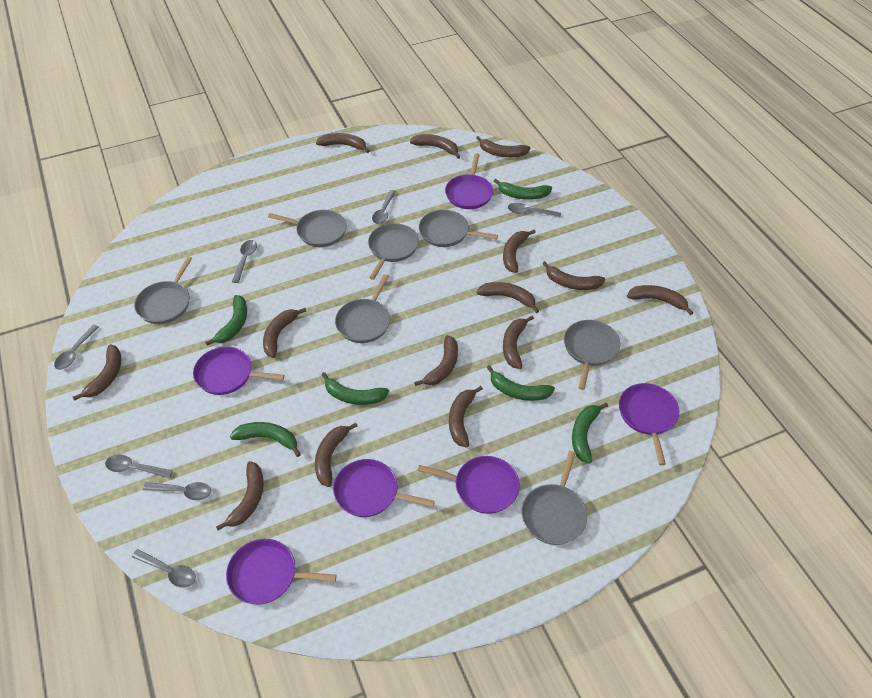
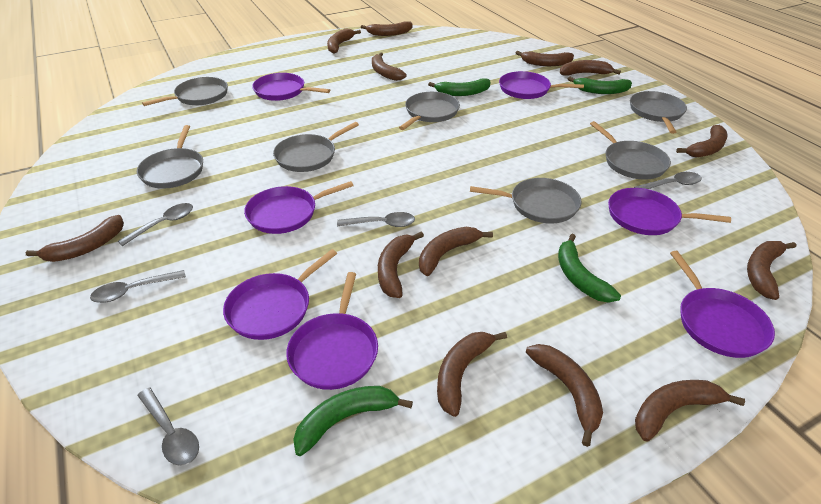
brown banana: 14 -> 13
green banana: 6 -> 4
grey spoon: 7 -> 5
purple pan: 6 -> 7

